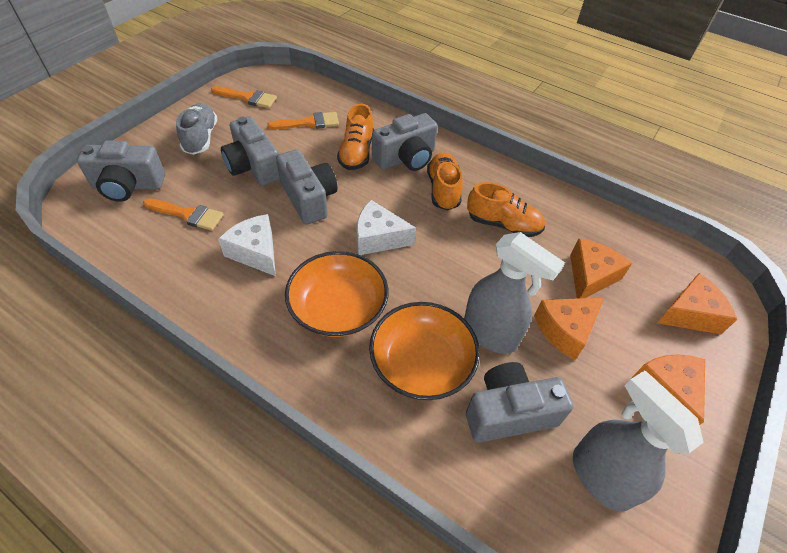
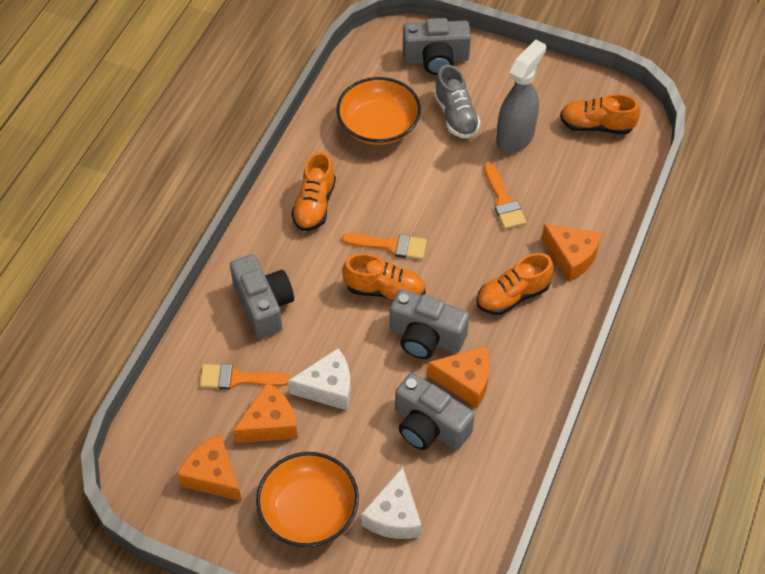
grey camera: 5 -> 4
grey spray bottle: 2 -> 1
orange shoe: 3 -> 4

